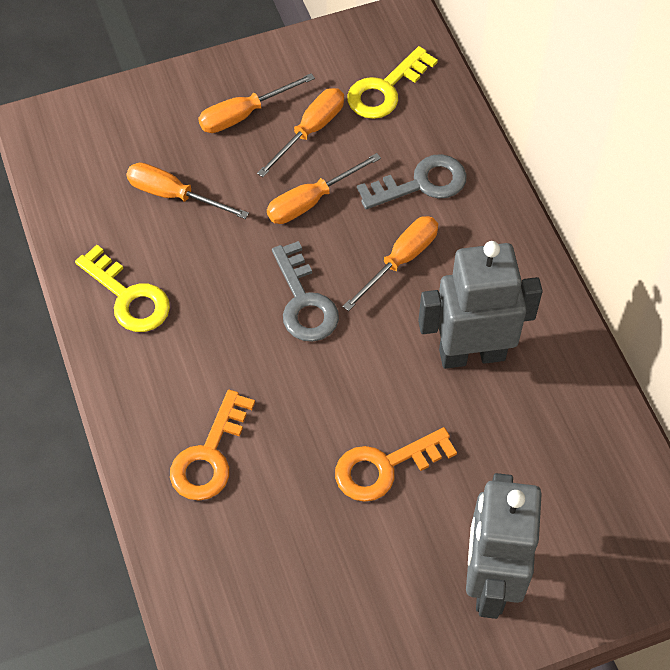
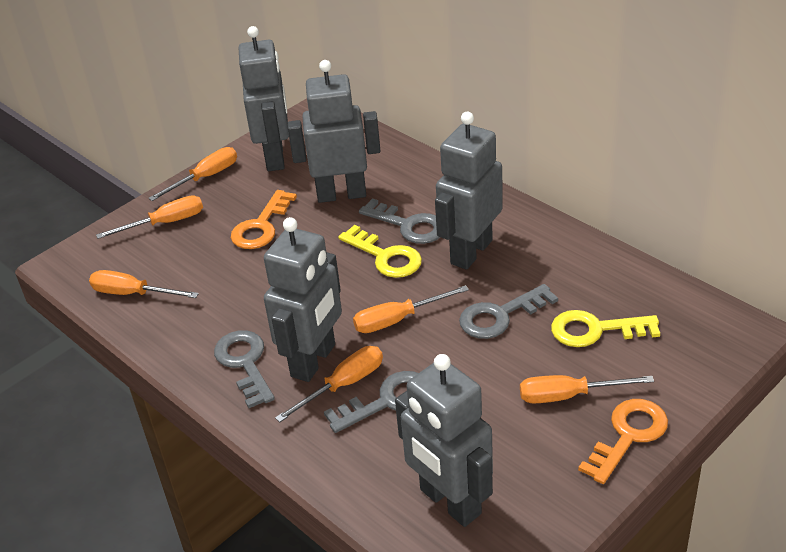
grey key: 2 -> 4
grey robot: 2 -> 5
orange screwdriver: 5 -> 6

